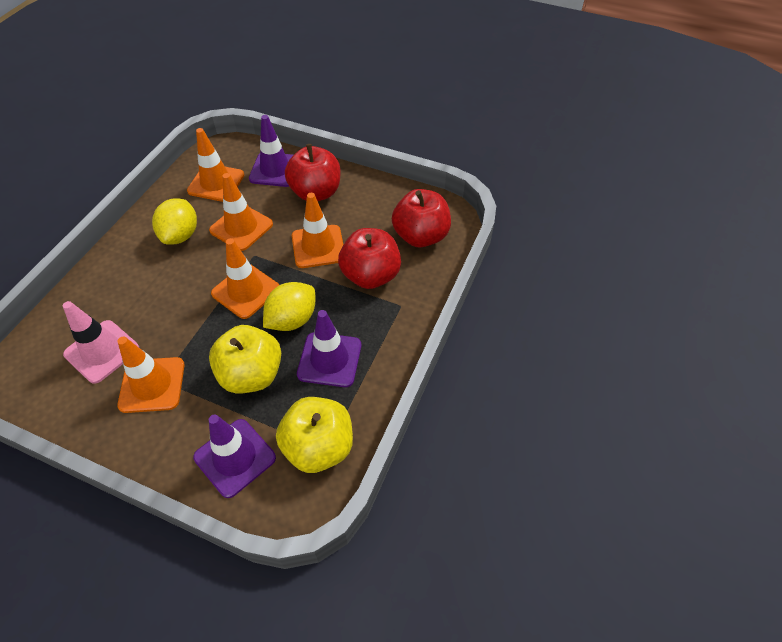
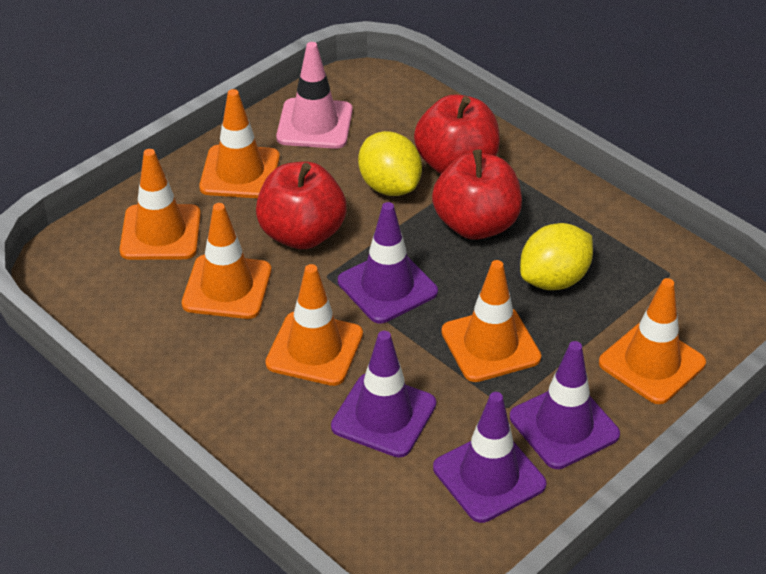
orange traffic cone: 5 -> 6
purple traffic cone: 3 -> 4
yellow apple: 2 -> 0

